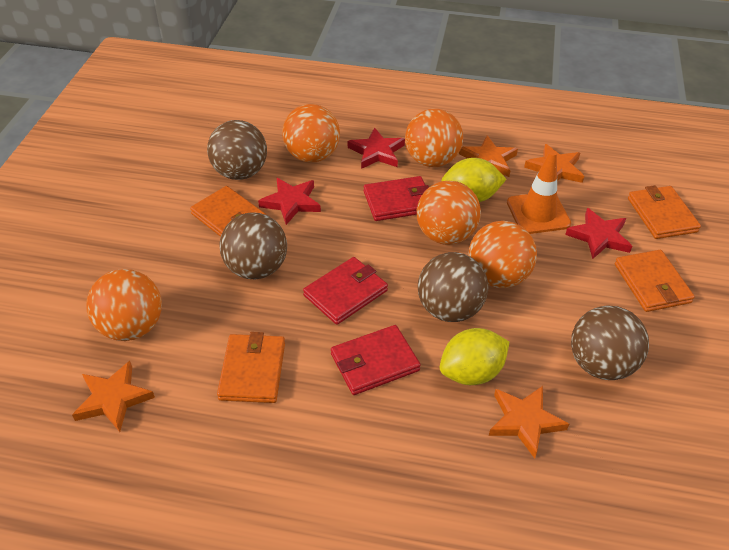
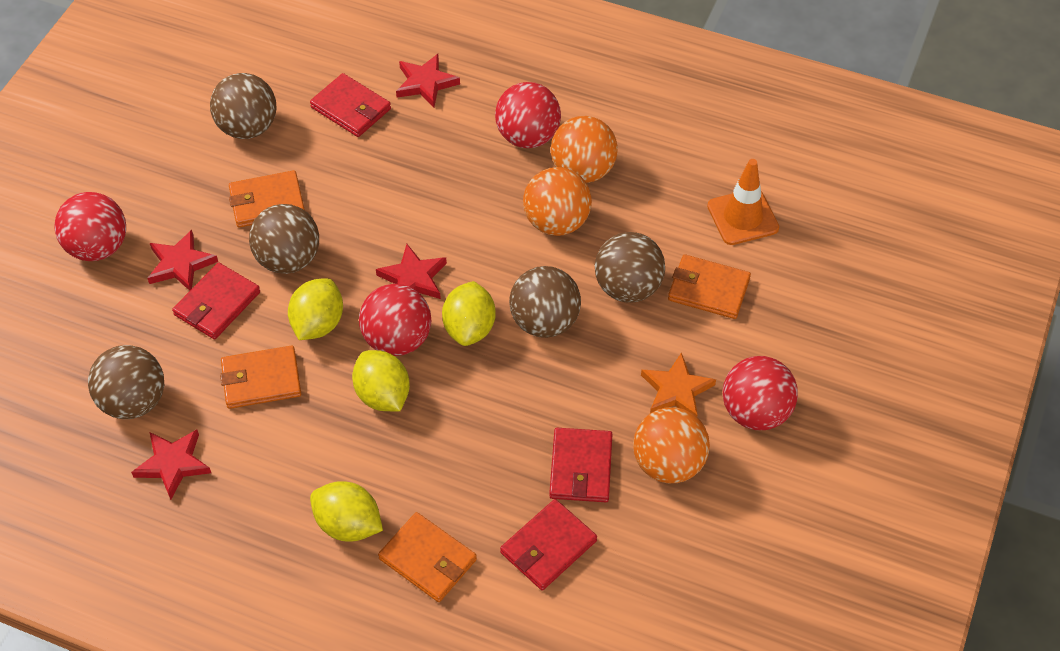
brown ball: 4 -> 5
orange ball: 5 -> 3
orange star: 4 -> 1
red ball: 0 -> 4
red star: 3 -> 4
red wallet: 3 -> 4
yellow lemon: 2 -> 4

